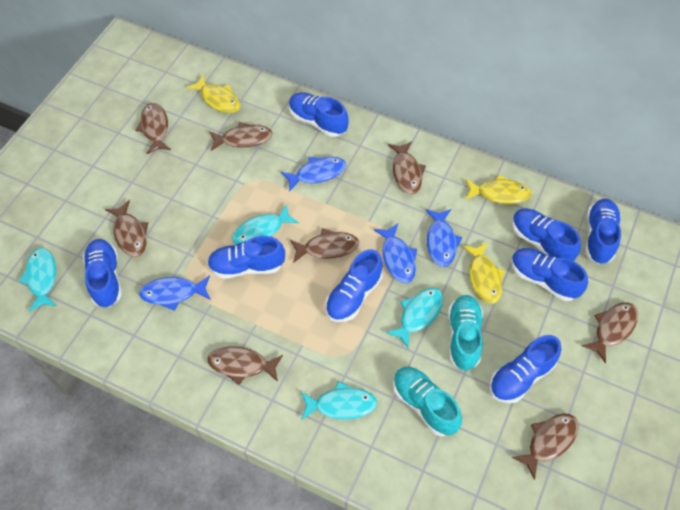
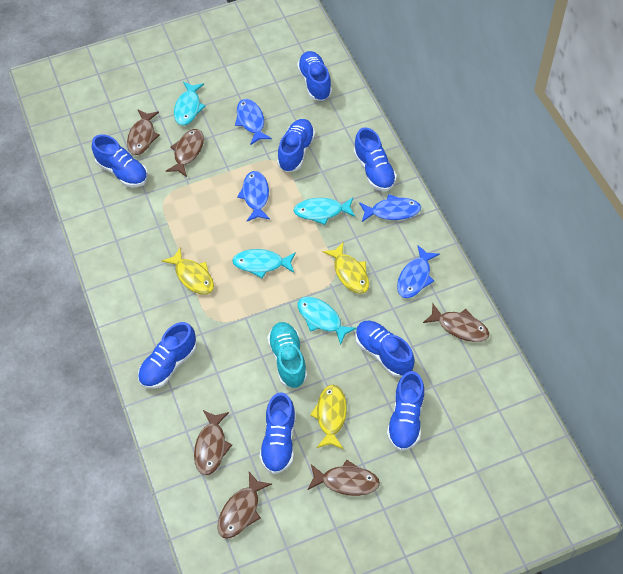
brown fish: 8 -> 6
turquoise shoe: 2 -> 1

